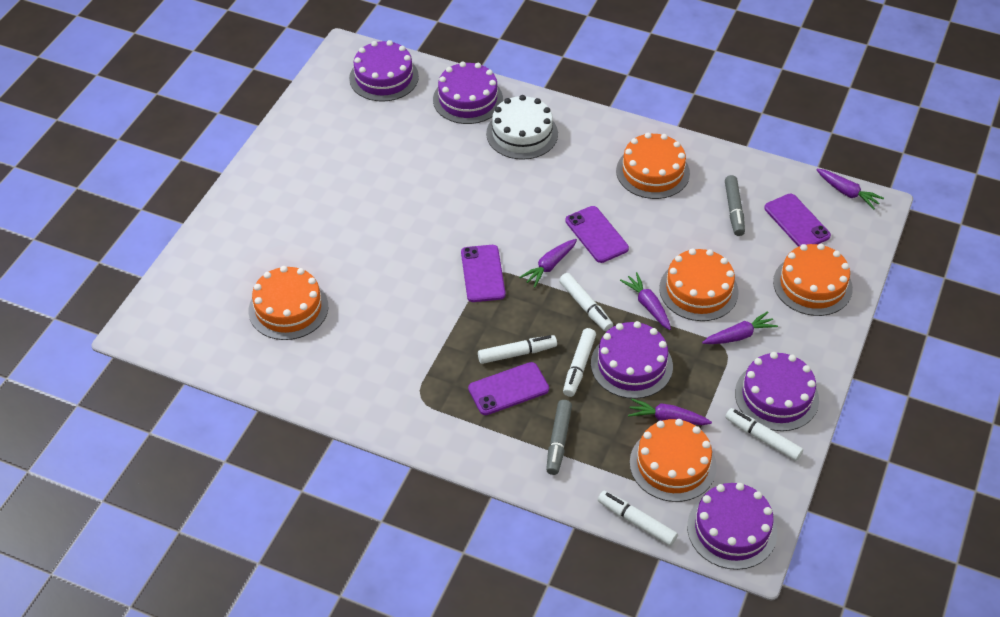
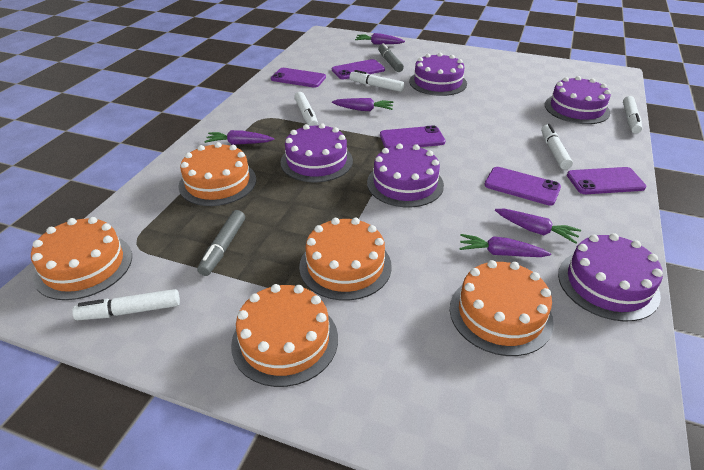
purple phone: 4 -> 5
white cake: 1 -> 0

